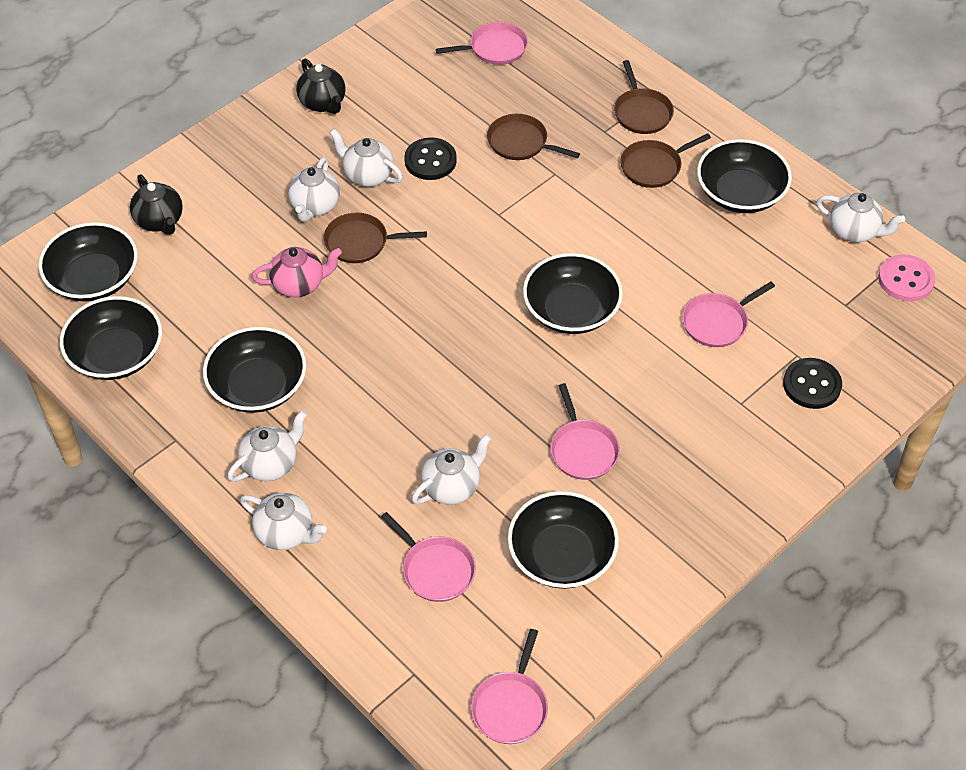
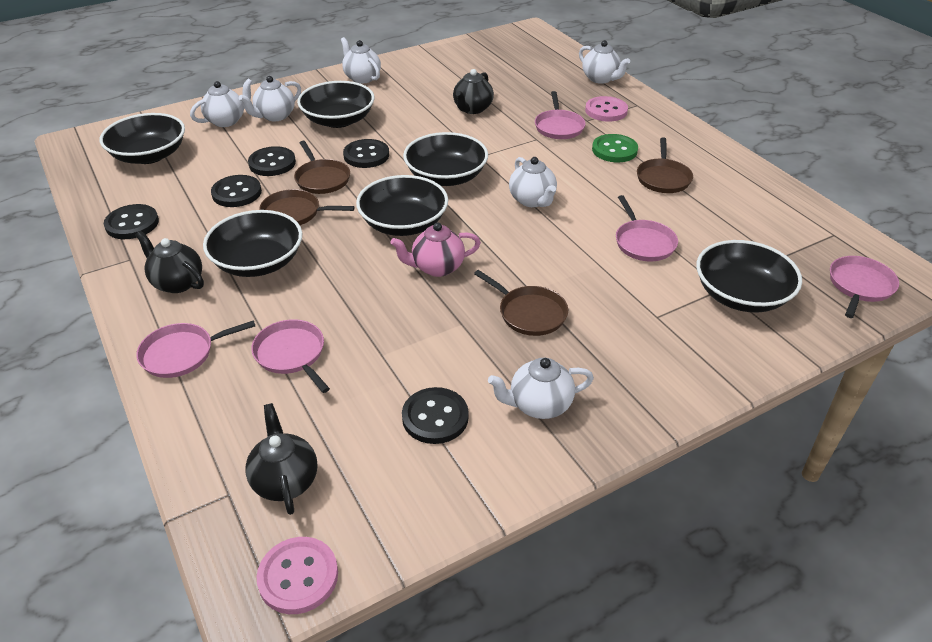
black button: 2 -> 5
black teapot: 2 -> 3
green button: 0 -> 1
pink button: 1 -> 2

